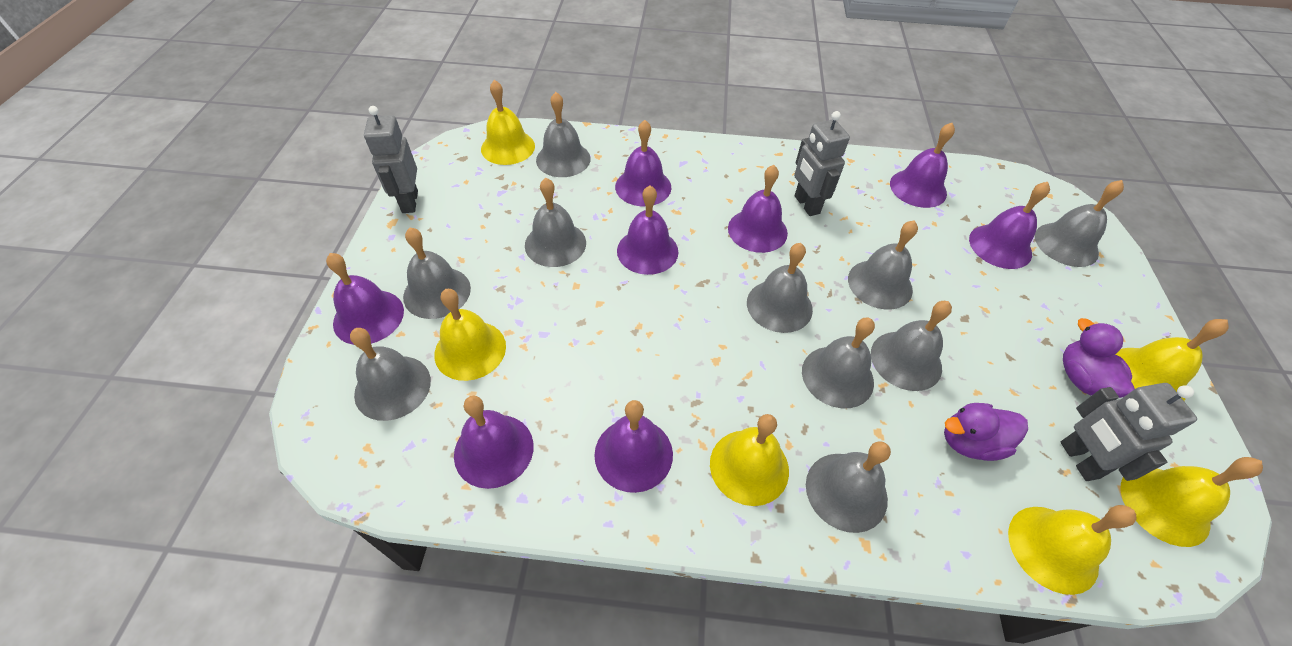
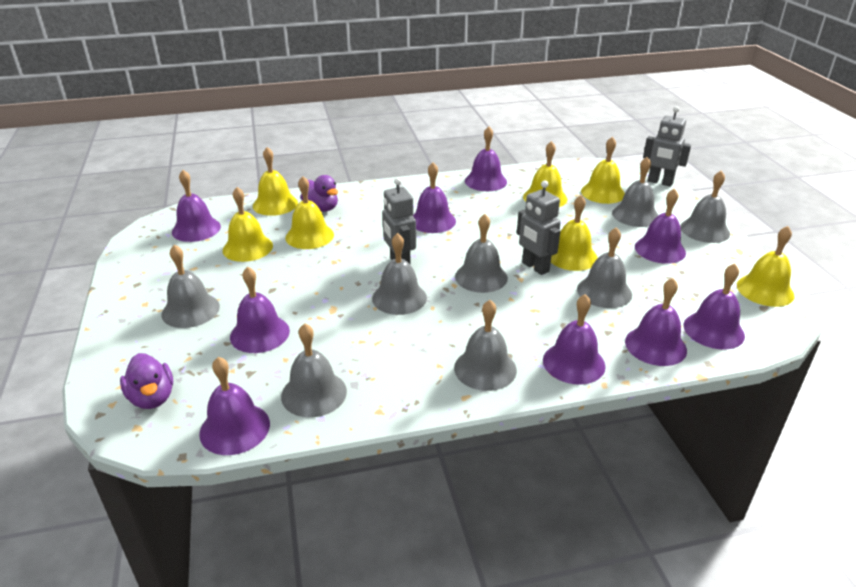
grey bell: 10 -> 8
purple bell: 8 -> 9
yellow bell: 6 -> 7

